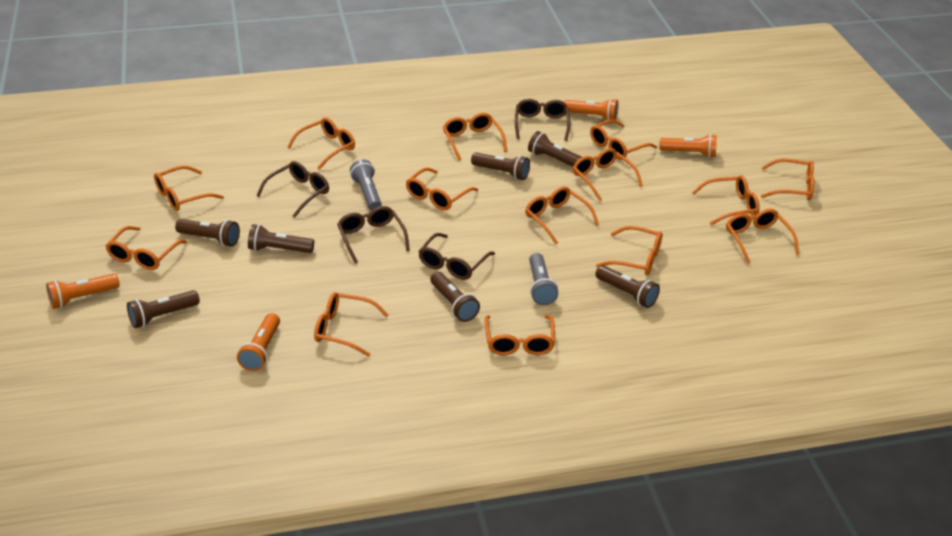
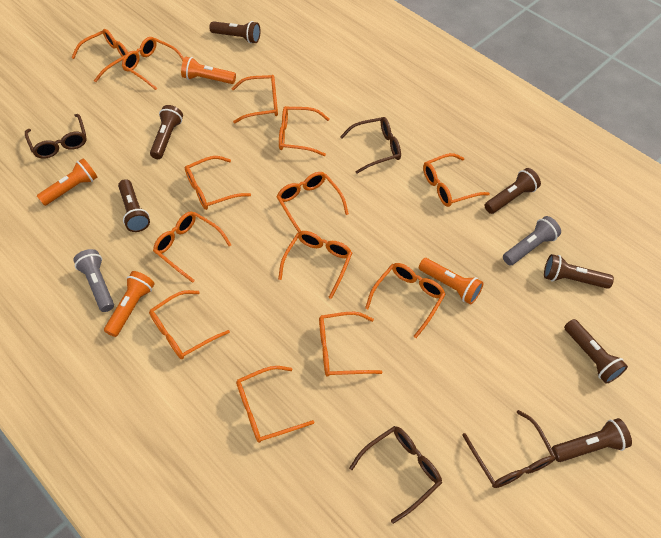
orange glasses: 14 -> 13

